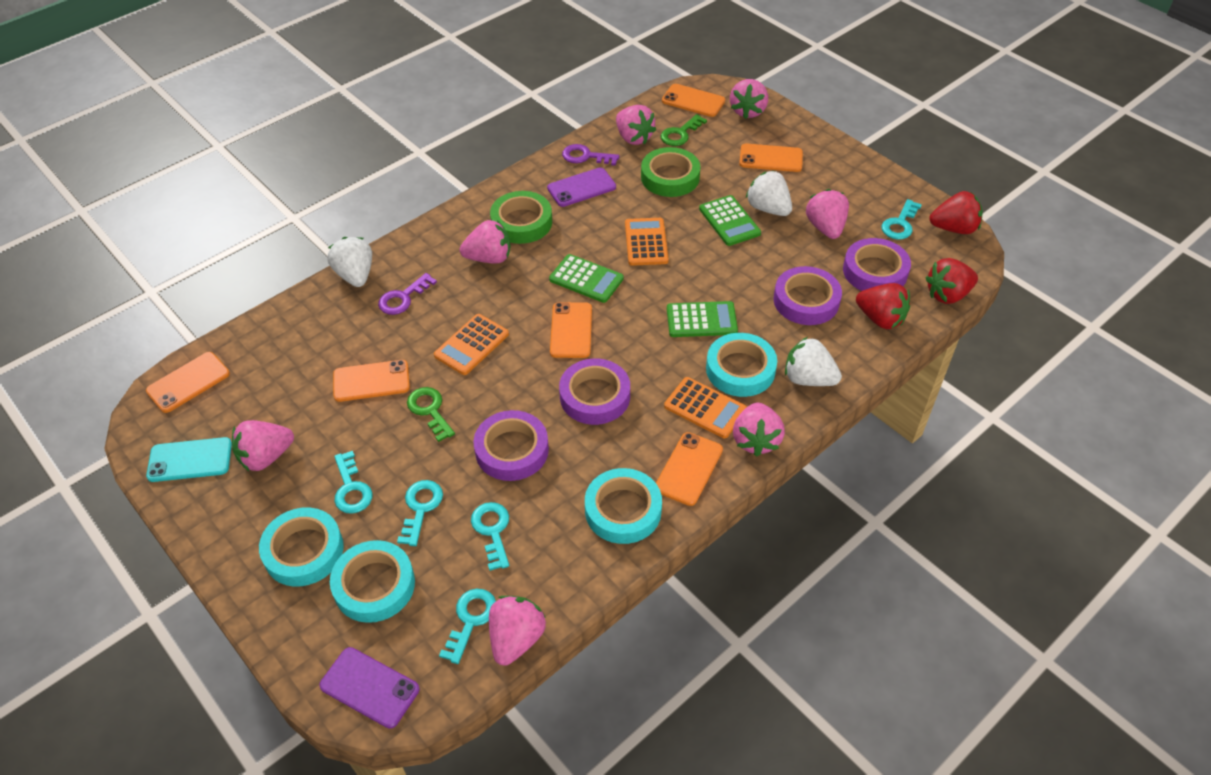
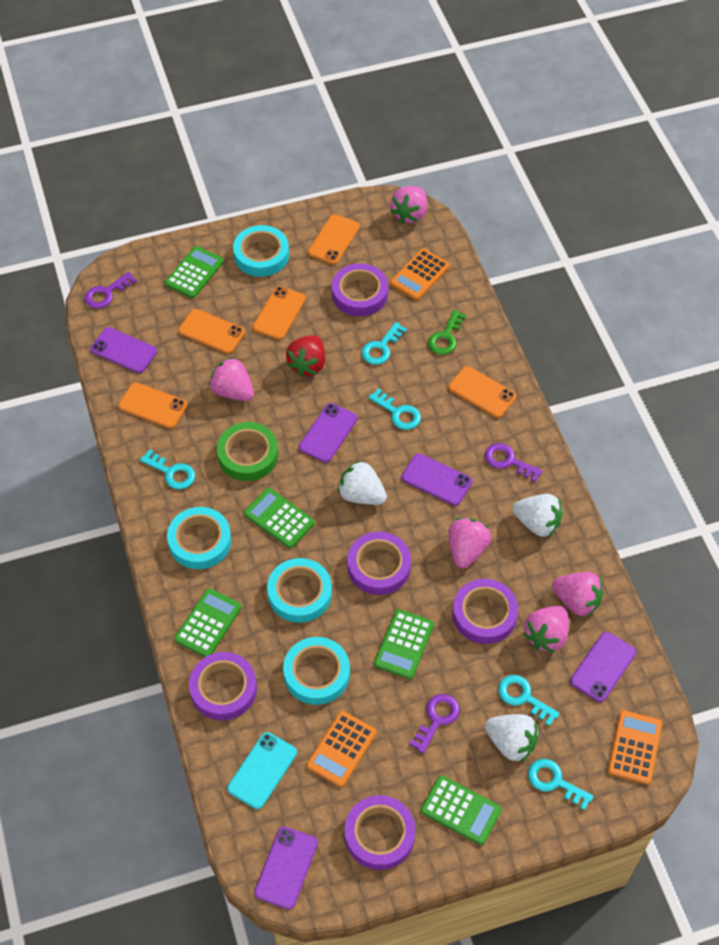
green calculator: 3 -> 5
green key: 2 -> 1
green tape: 2 -> 1
orange phone: 6 -> 5
pink strawberry: 7 -> 5
purple key: 2 -> 3
purple phone: 2 -> 5
purple tape: 4 -> 5
red strawberry: 3 -> 1

